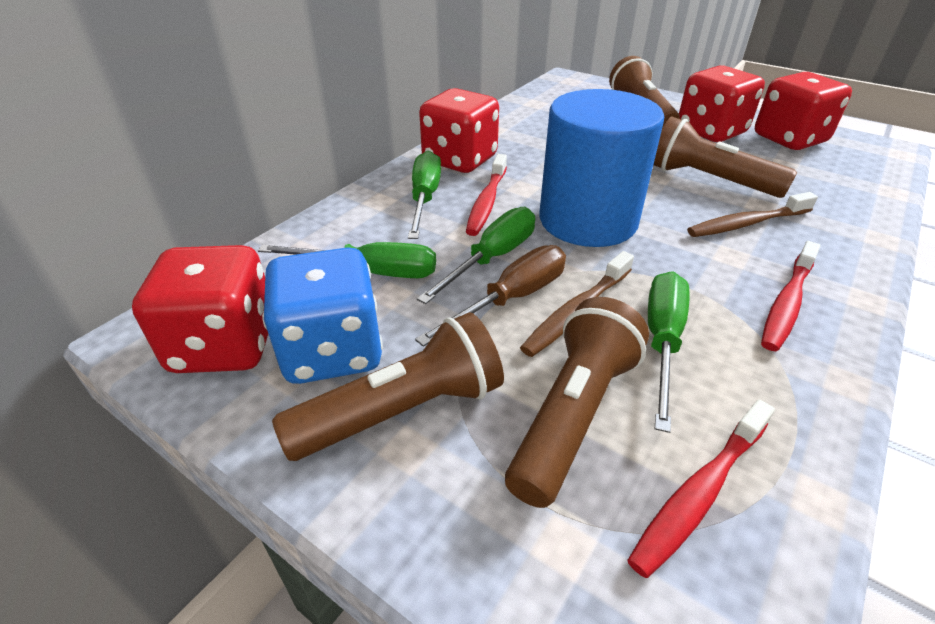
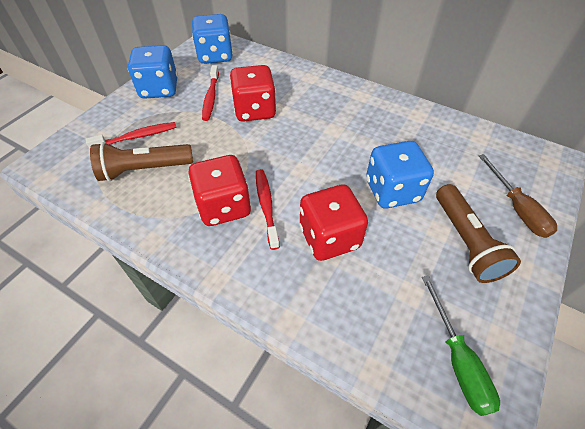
blue cylinder: 1 -> 0
blue dice: 1 -> 3
brown flashlight: 4 -> 2
brown toothbrush: 2 -> 0
green screwdriver: 4 -> 1
red dice: 4 -> 3

